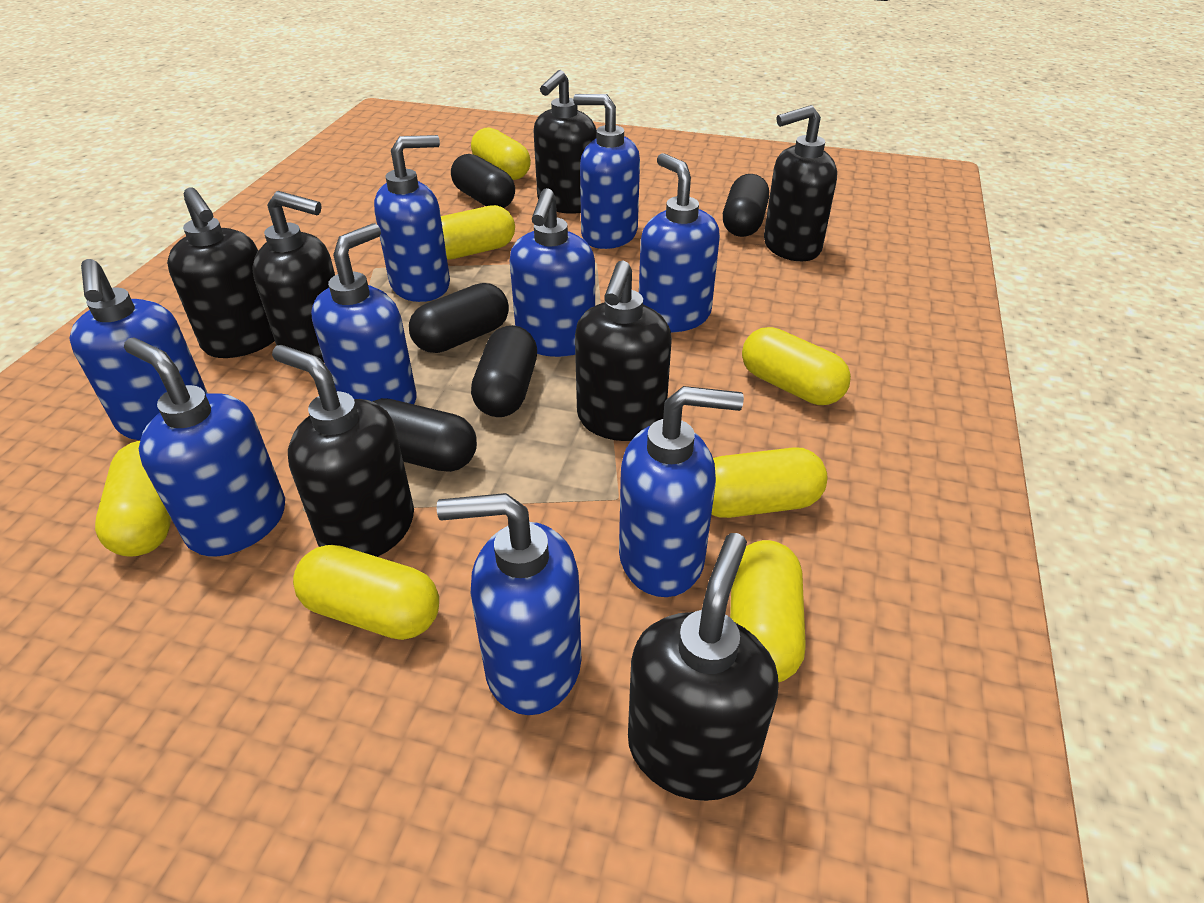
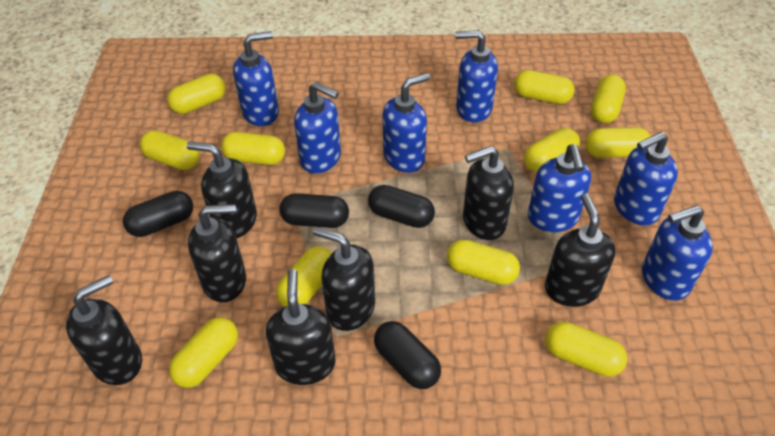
black capsule: 5 -> 4
blue soap dispenser: 9 -> 7
yellow capsule: 7 -> 11

